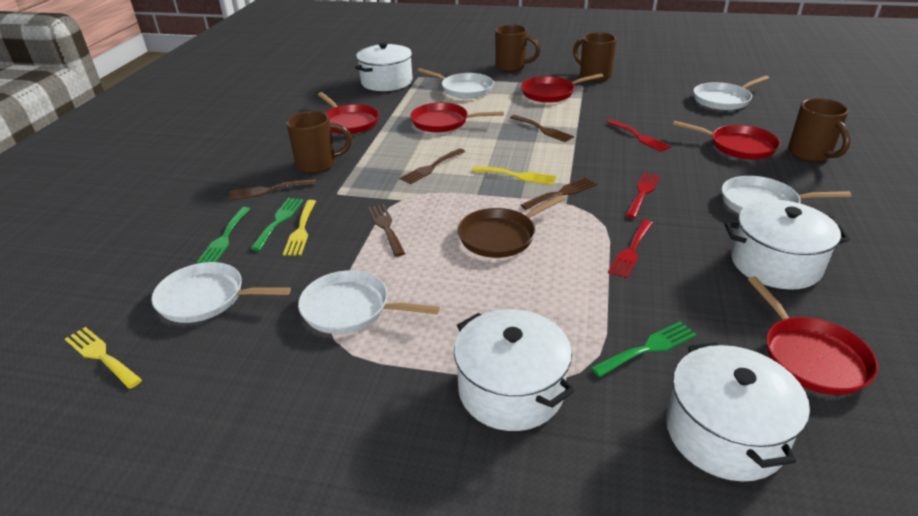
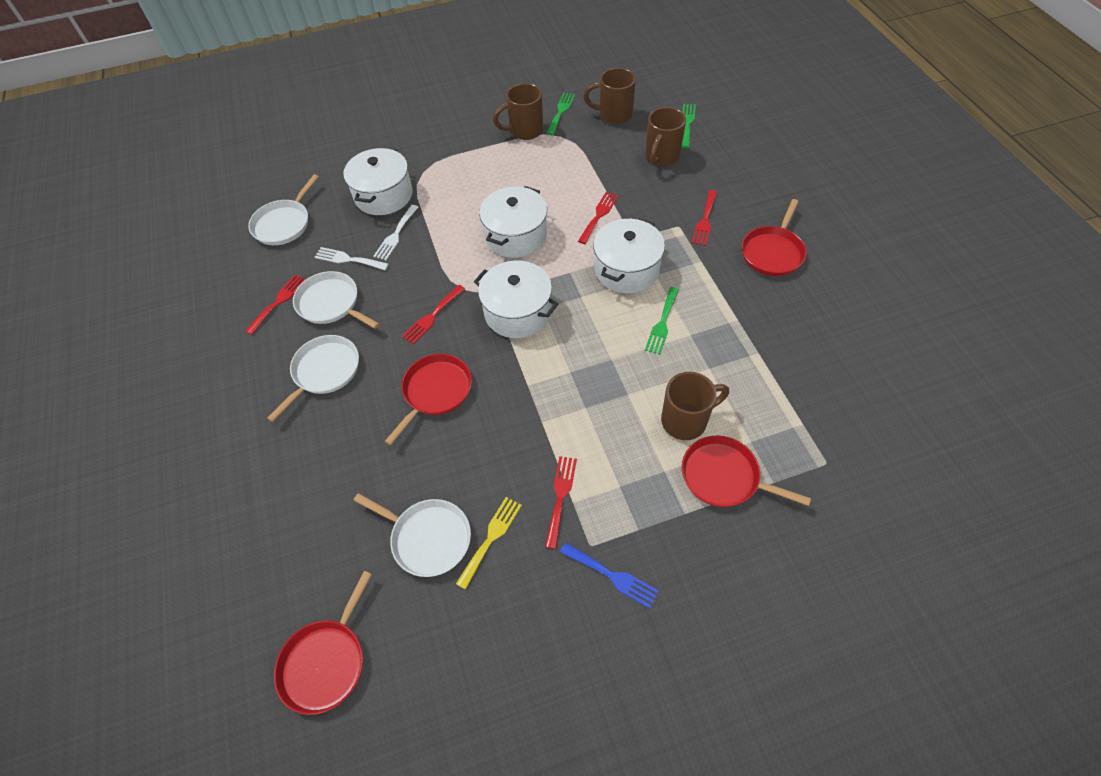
blue fork: 0 -> 1
brown fork: 5 -> 0
brown pan: 1 -> 0
red fork: 3 -> 5
red pan: 5 -> 4
white fork: 0 -> 2
white pan: 5 -> 4
yellow fork: 3 -> 1

